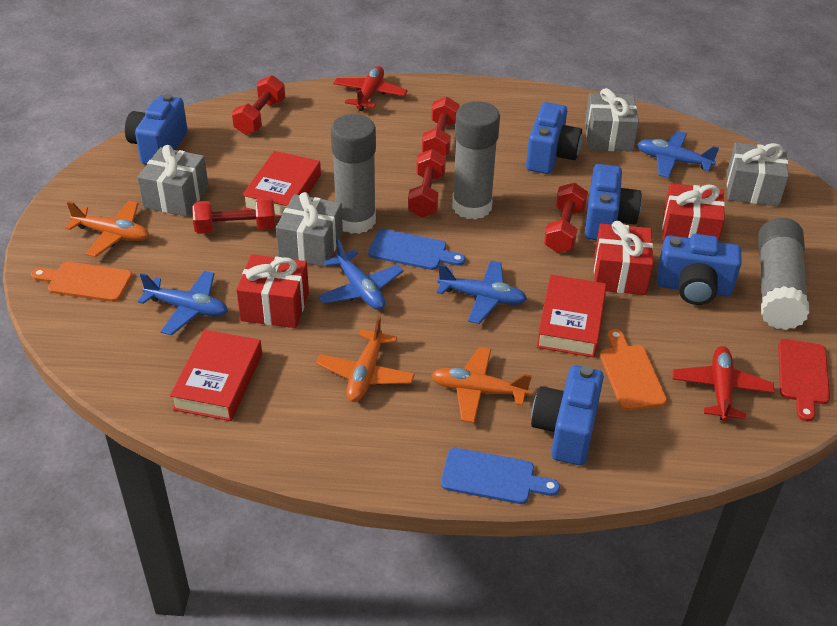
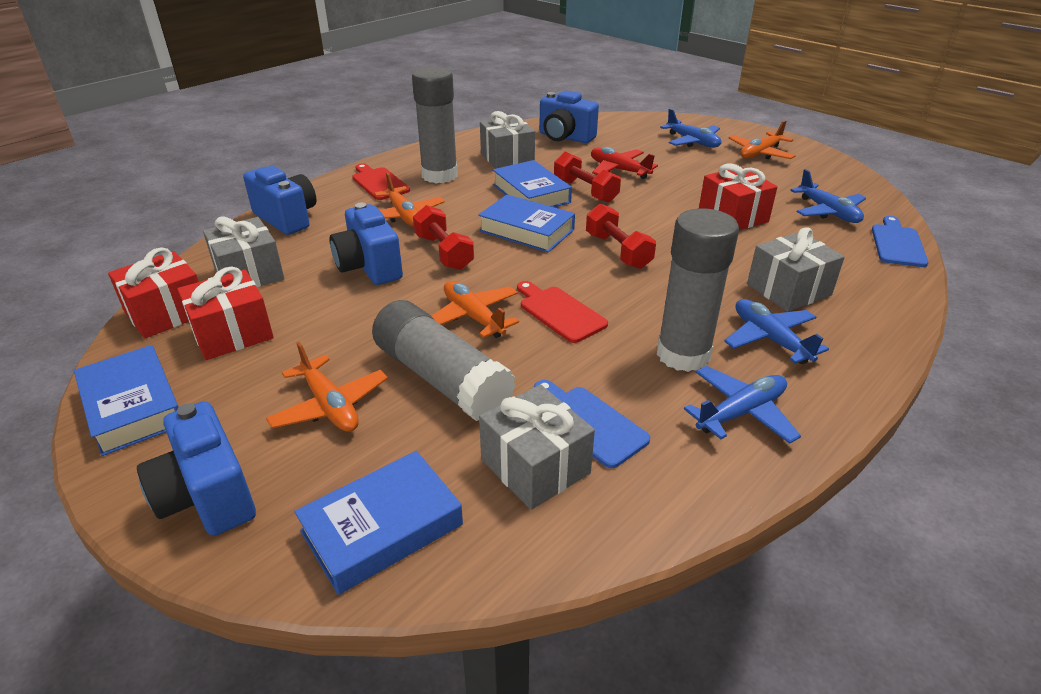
blue book: 0 -> 4
blue camera: 5 -> 4
orange cutting board: 2 -> 0
orange plane: 3 -> 4
red book: 3 -> 0
red cutting board: 1 -> 2
red dumbbell: 5 -> 3
red plane: 2 -> 1

